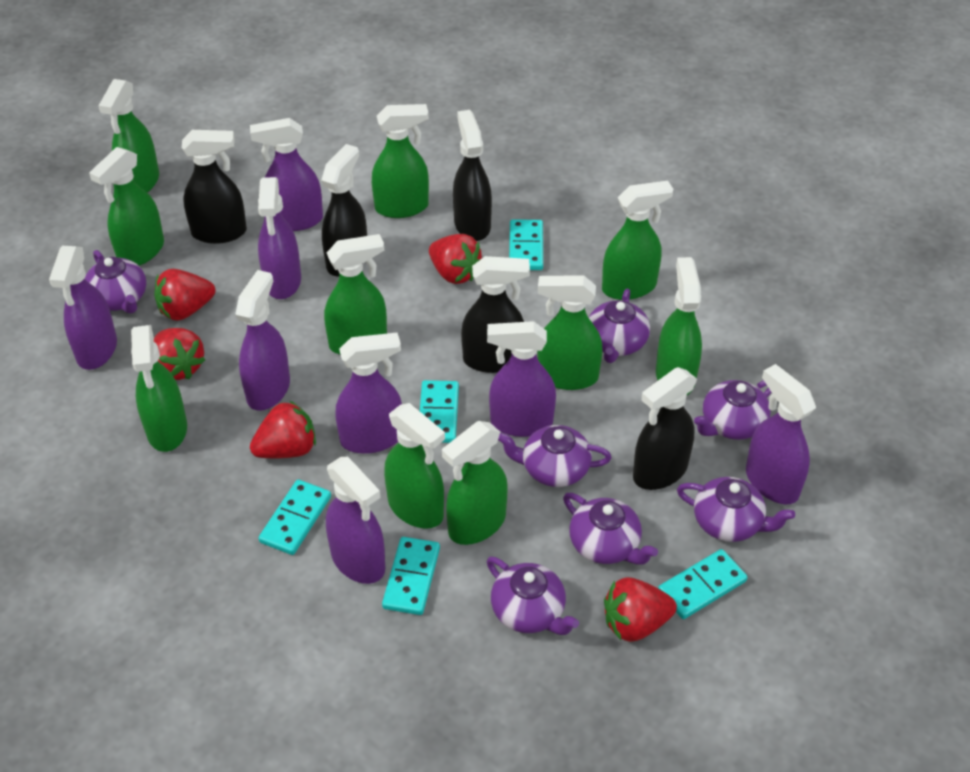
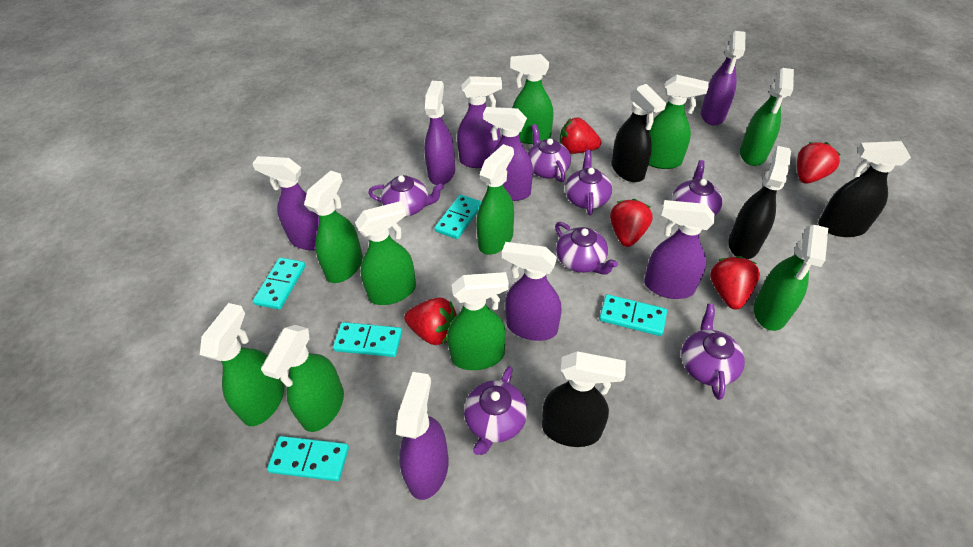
black spray bottle: 5 -> 4

